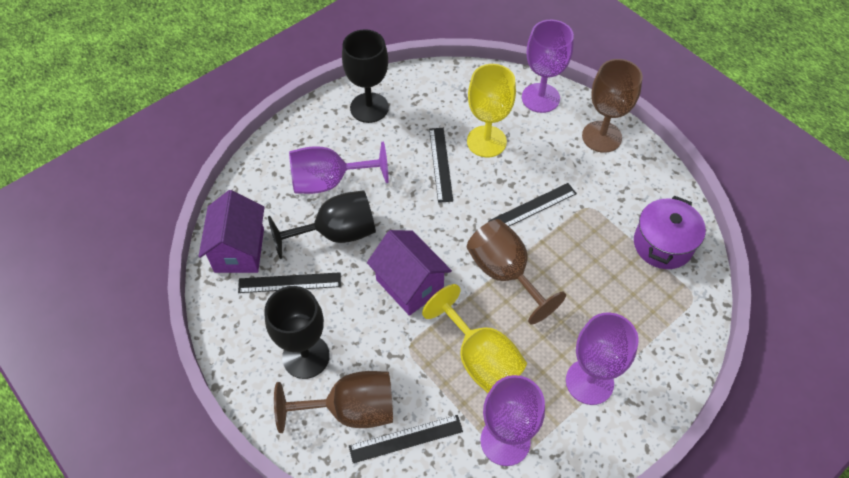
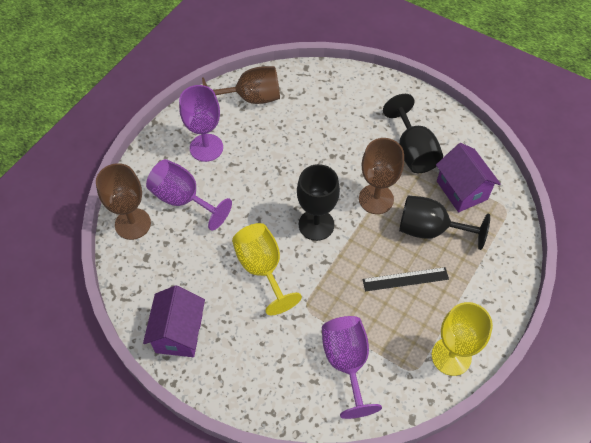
black ruler: 4 -> 1
purple goblet: 4 -> 3
purple pot: 1 -> 0

